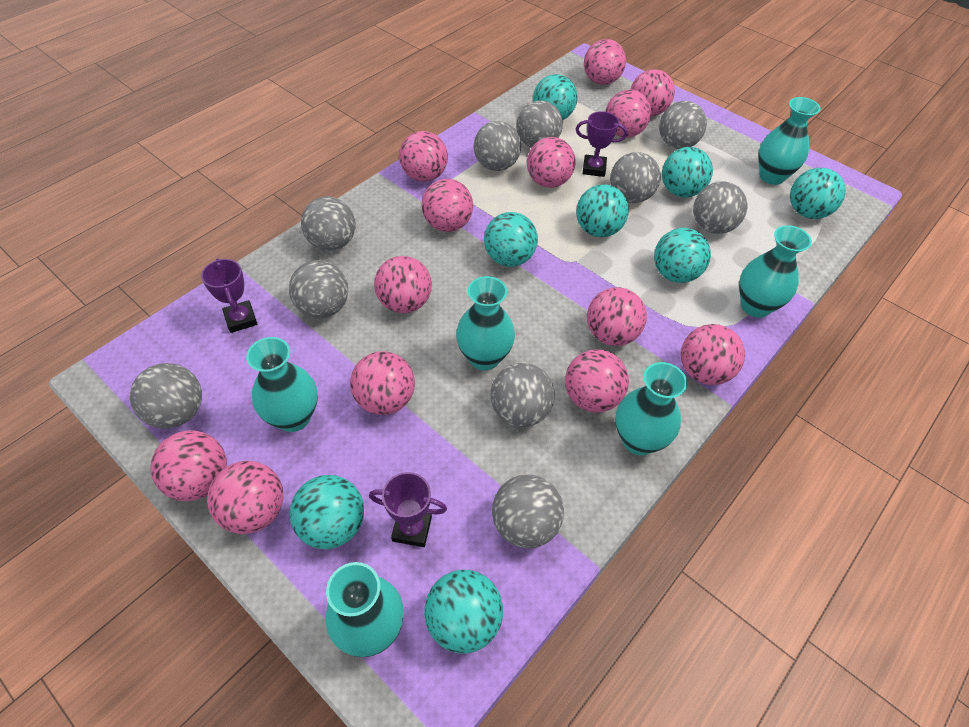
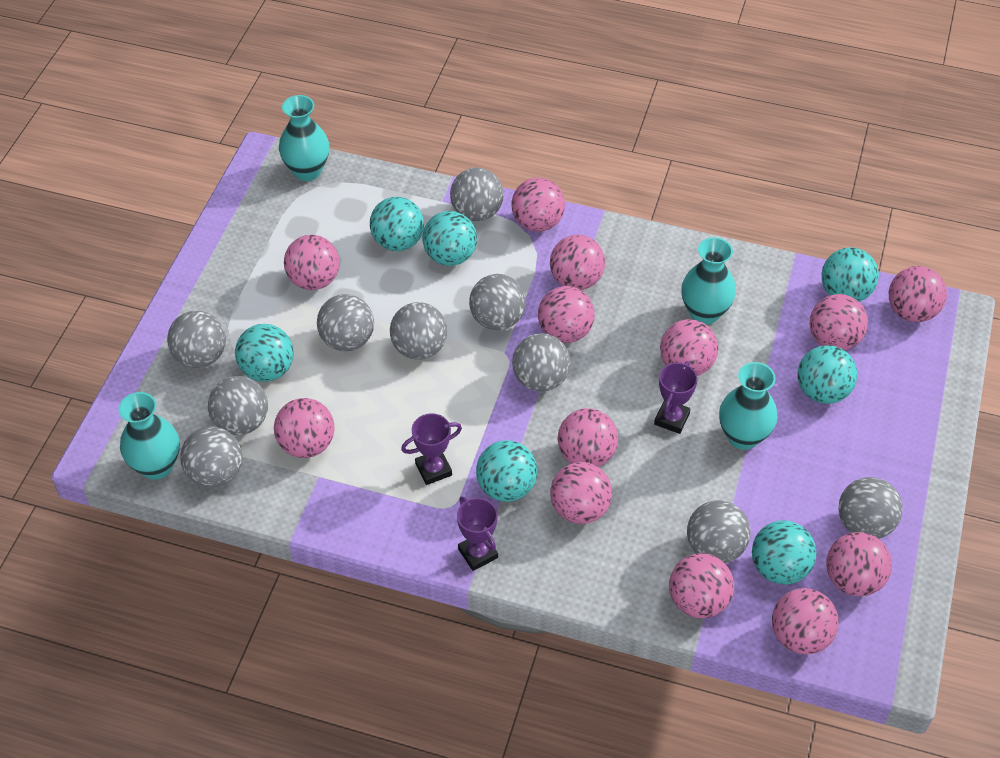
turquoise ball: 8 -> 7
turquoise vase: 6 -> 4

